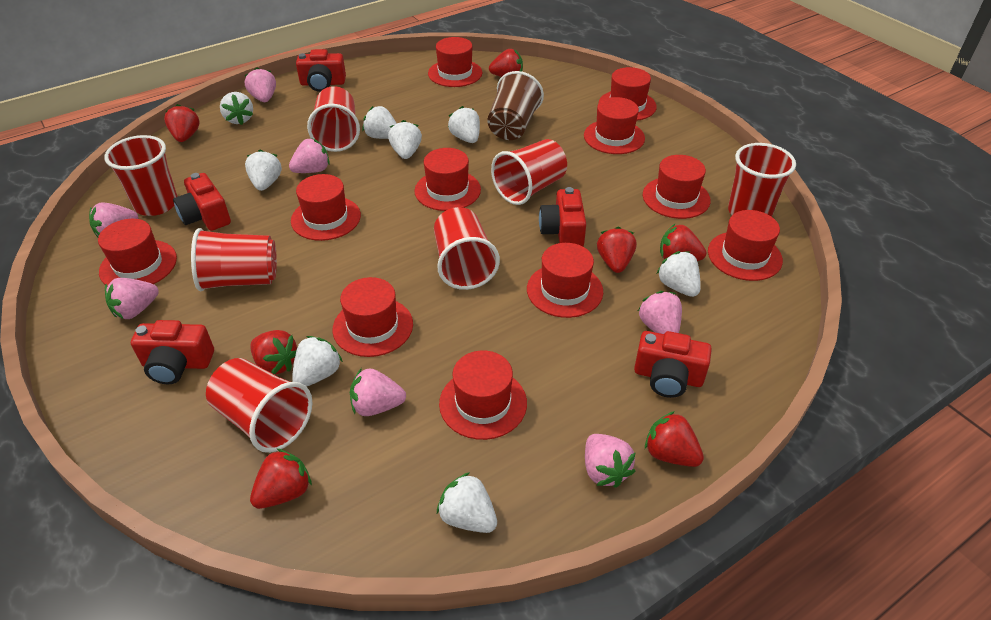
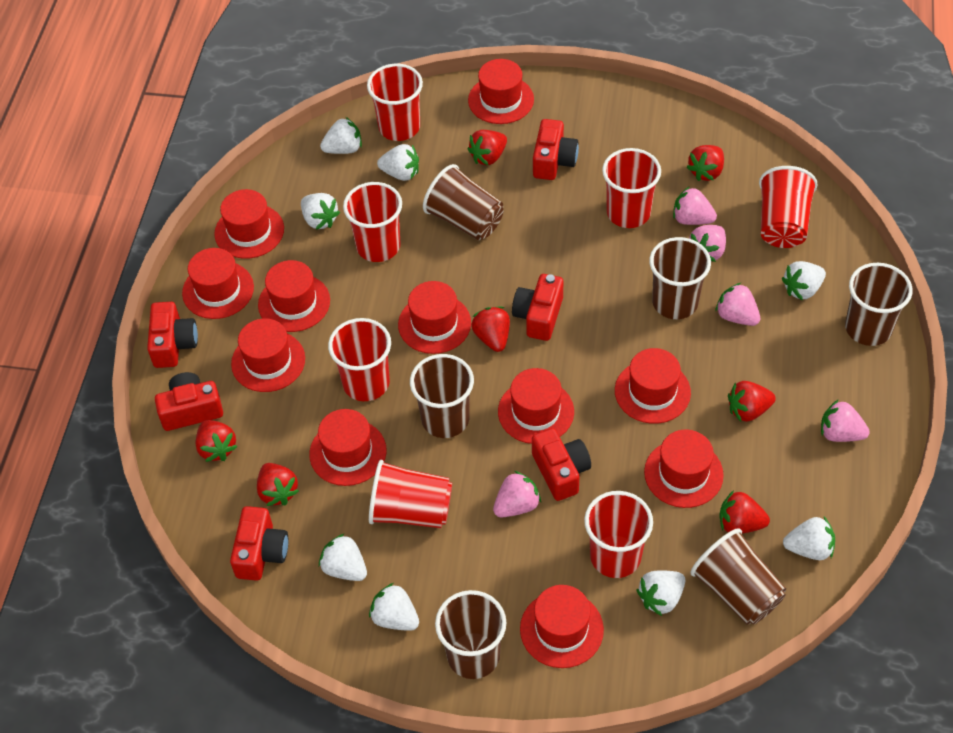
brown cup: 1 -> 6
pink strawberry: 7 -> 5
red camera: 5 -> 6

